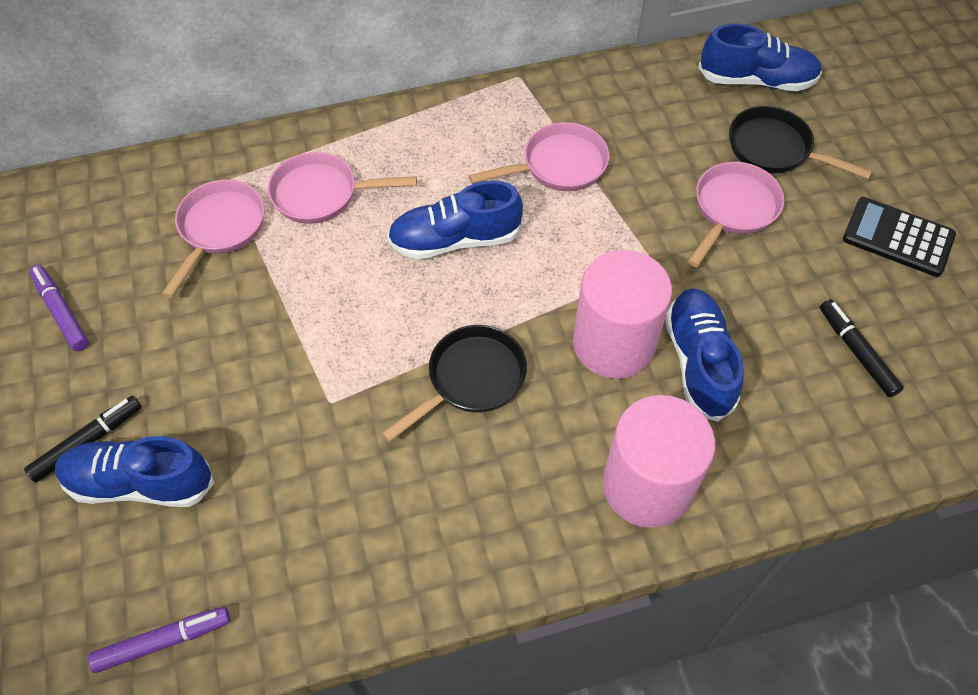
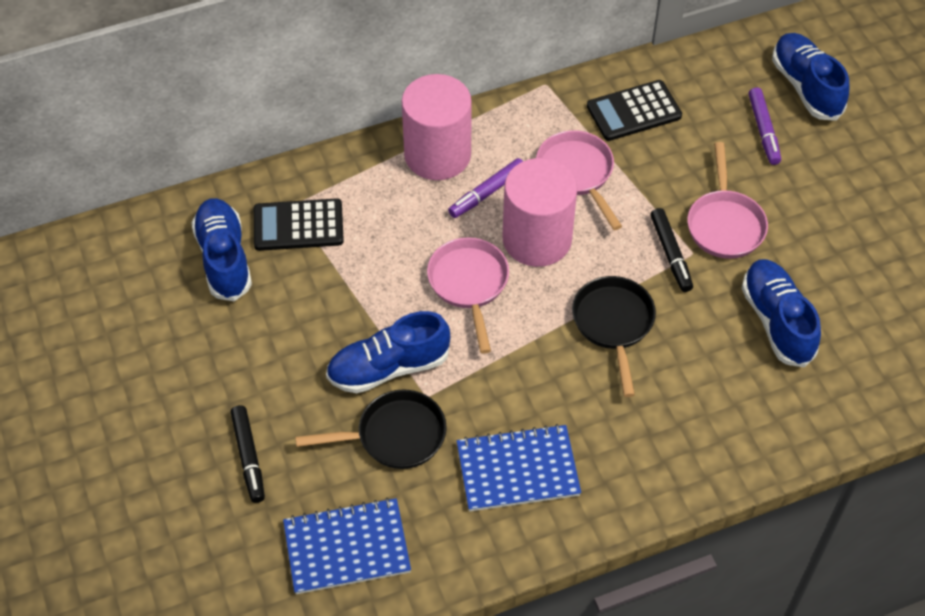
black calculator: 1 -> 2
blue notebook: 0 -> 2
pink pan: 4 -> 3

